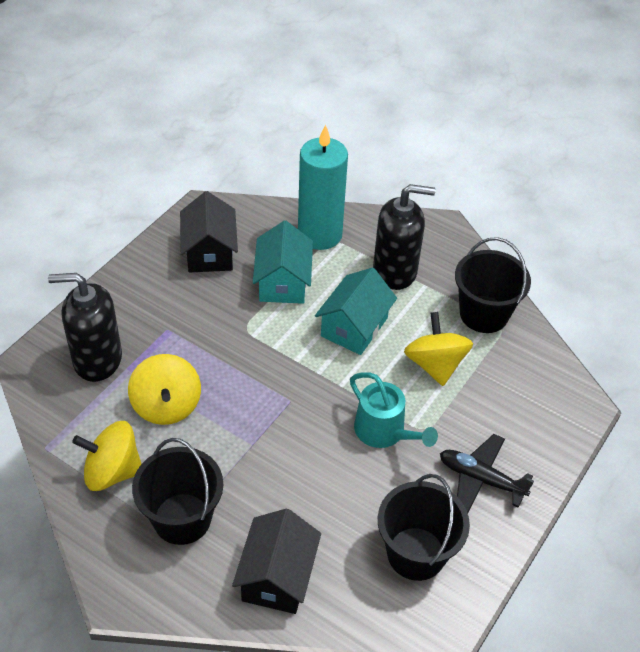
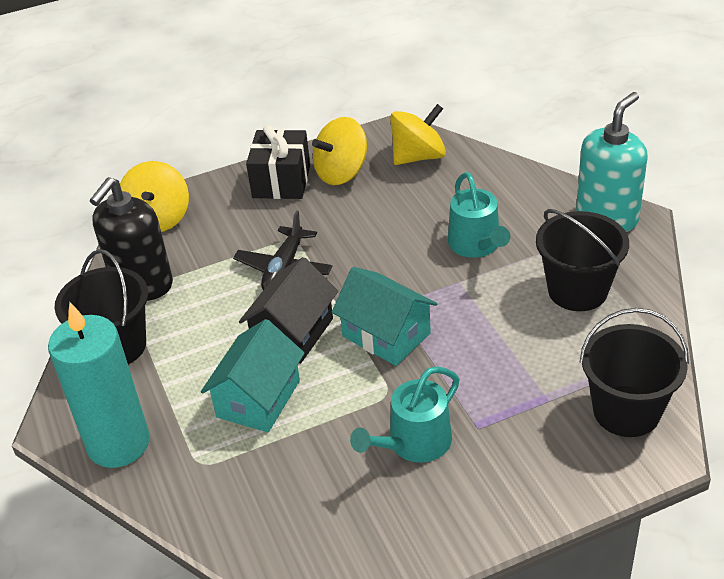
black gift: 0 -> 1
black house: 2 -> 1
black soap dispenser: 2 -> 1
turquoise soap dispenser: 0 -> 1
turquoise watering can: 1 -> 2

